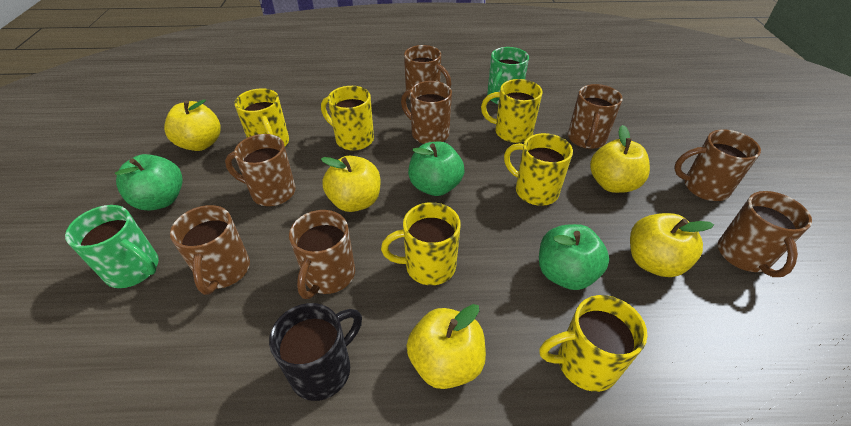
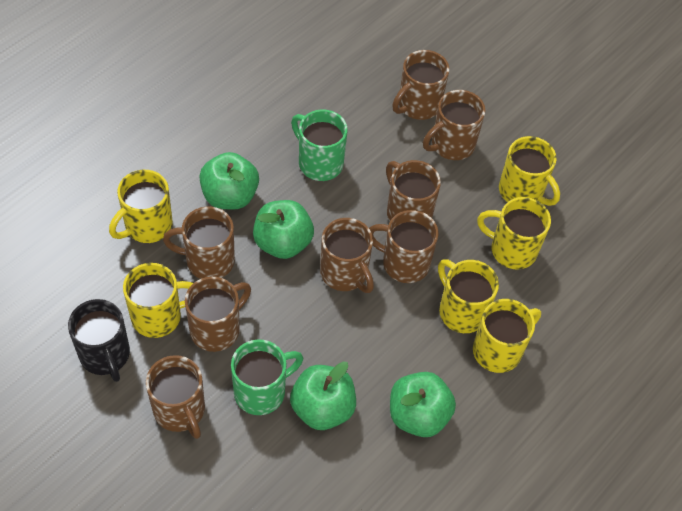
green apple: 3 -> 4
yellow apple: 5 -> 0

